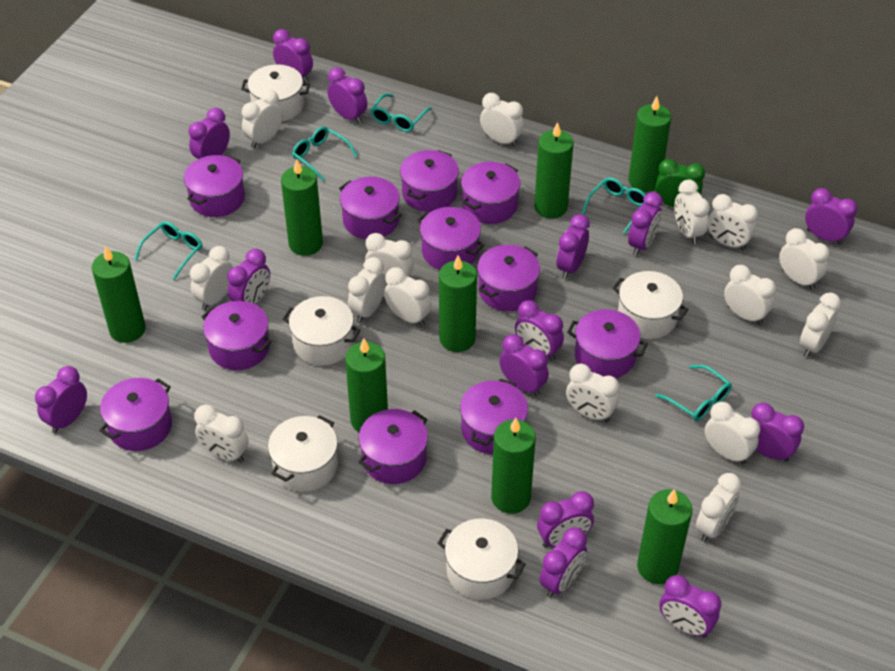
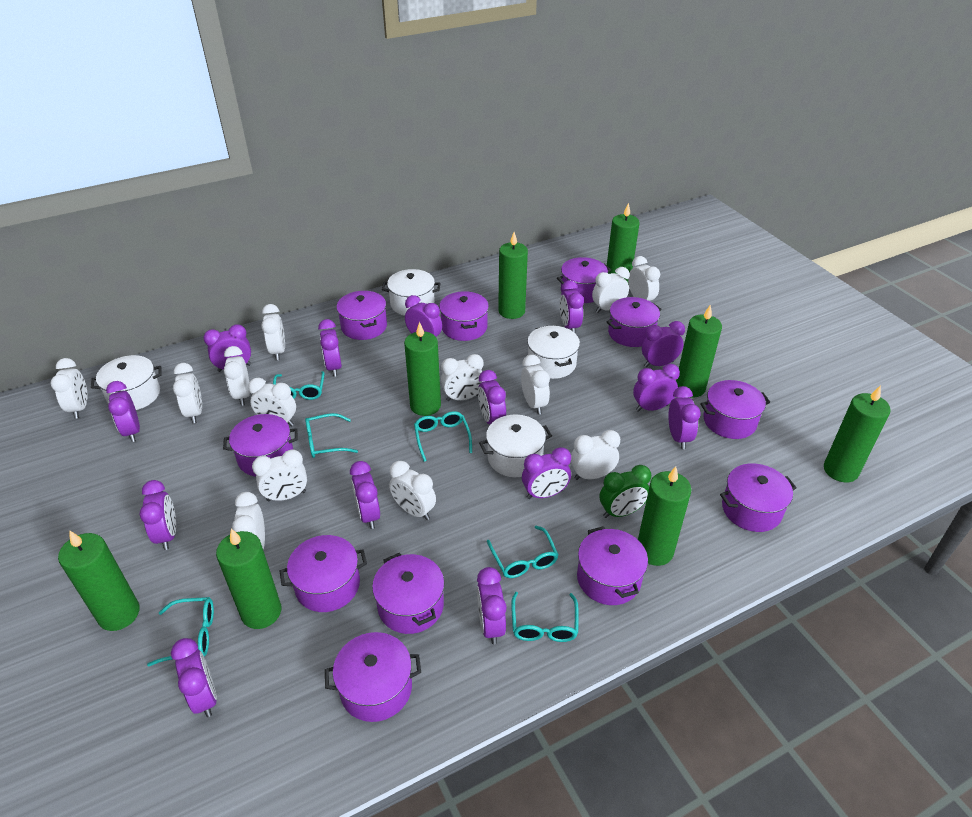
turquoise glasses: 5 -> 6
white clock: 15 -> 13
white pot: 5 -> 4

